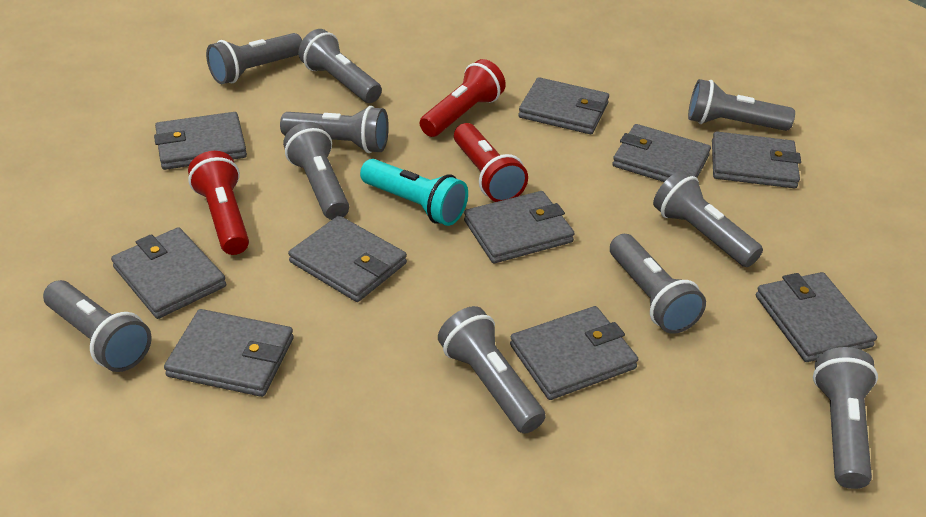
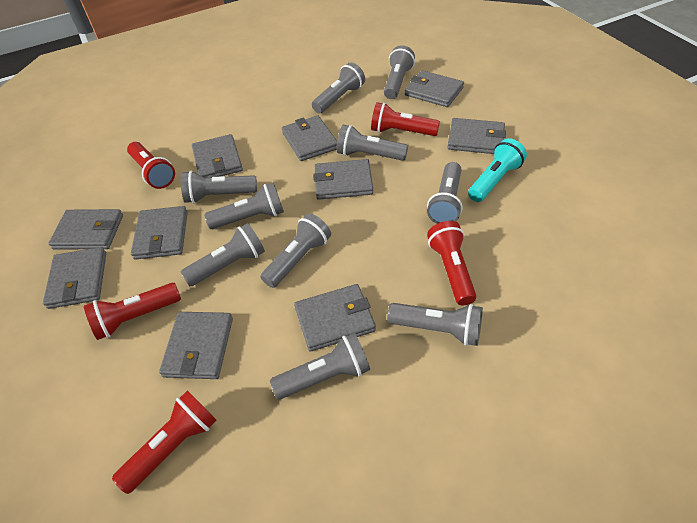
red flashlight: 3 -> 5

